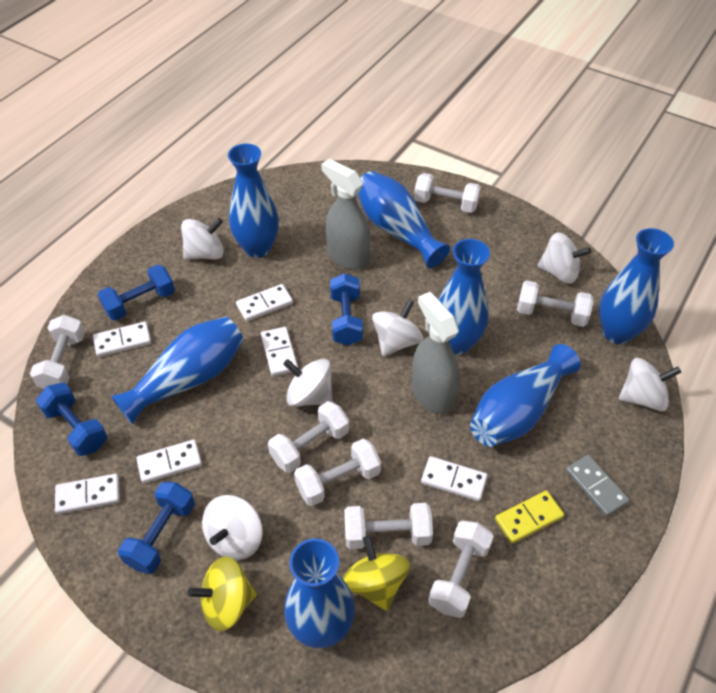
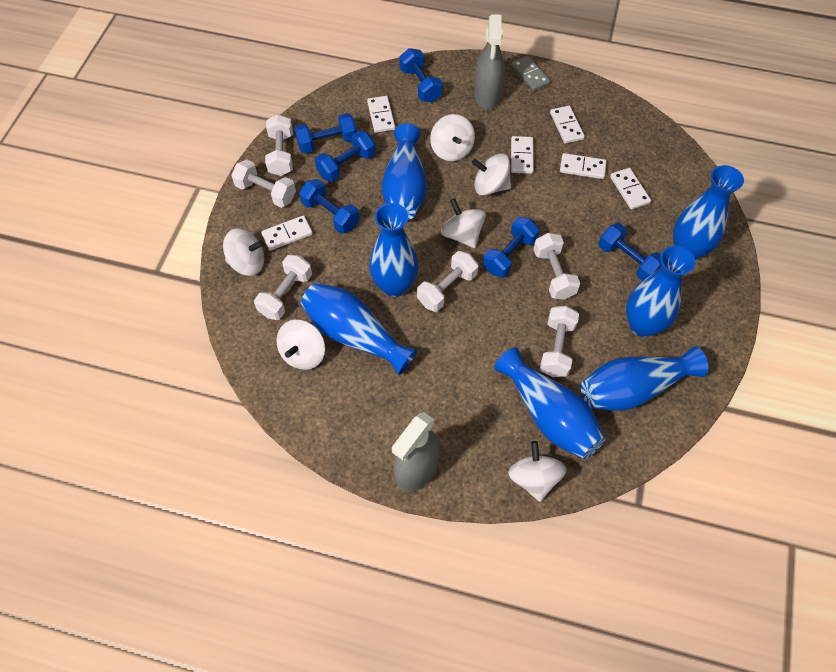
blue dumbbell: 4 -> 6
white dumbbell: 7 -> 6
yellow domino: 1 -> 0
yellow spinning top: 2 -> 0

